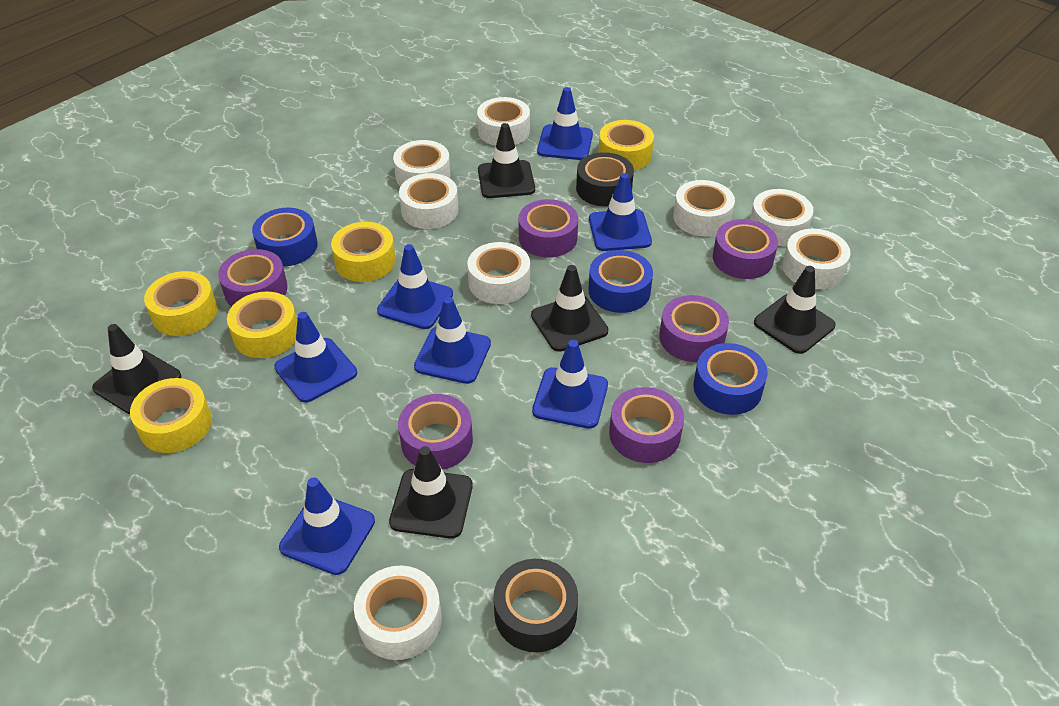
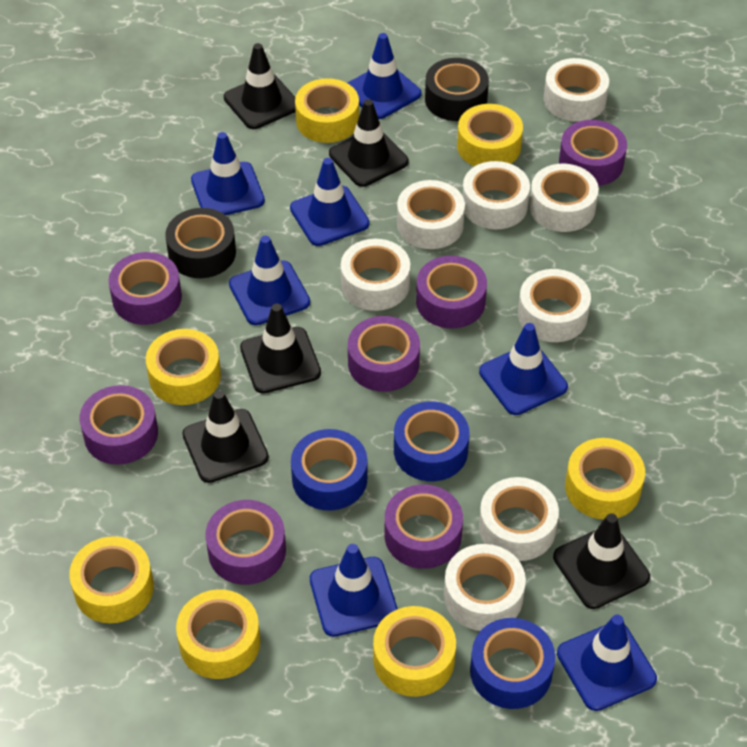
purple tape: 6 -> 7
yellow tape: 5 -> 7

